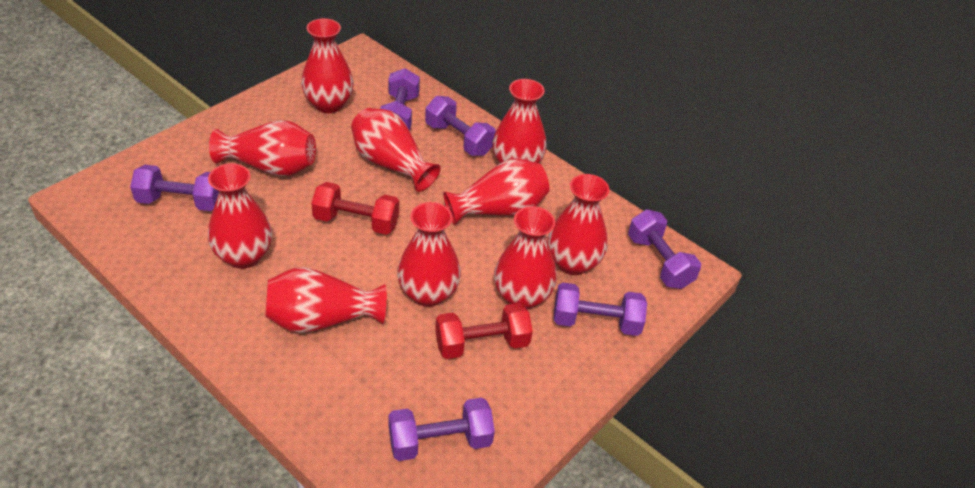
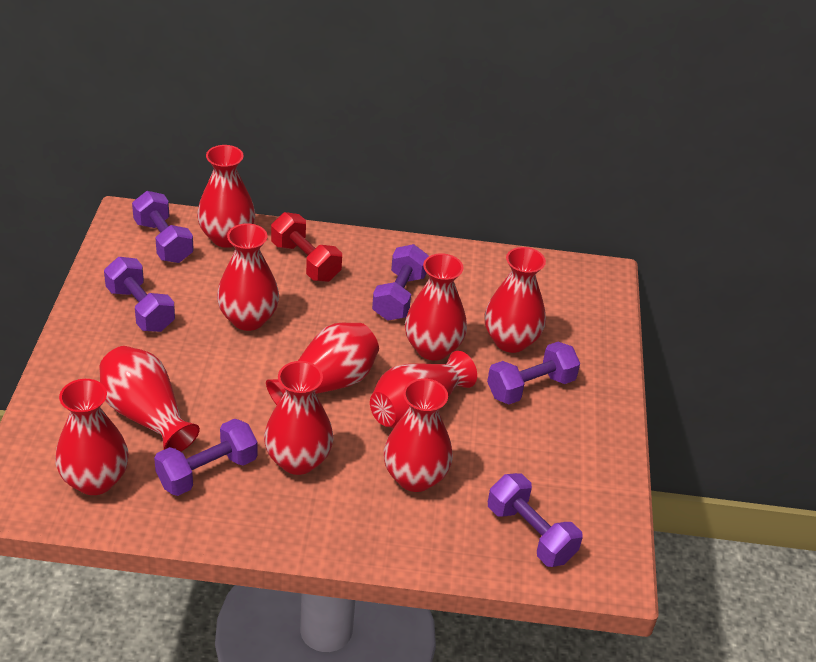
red dumbbell: 2 -> 1

